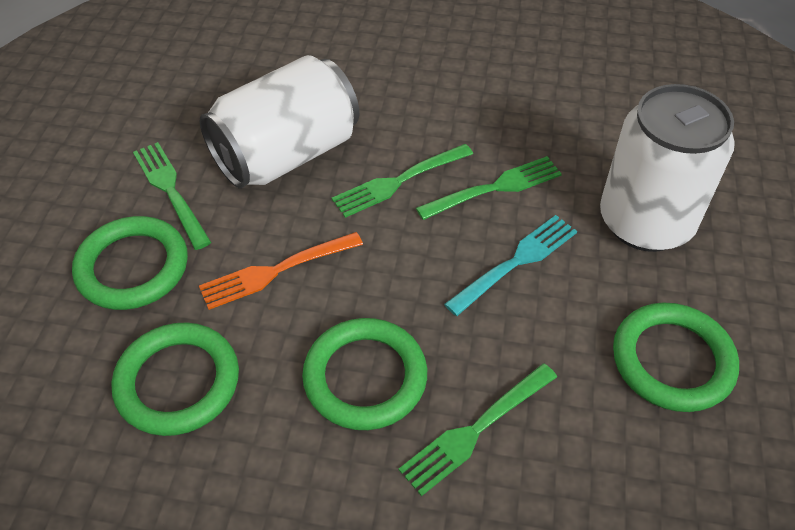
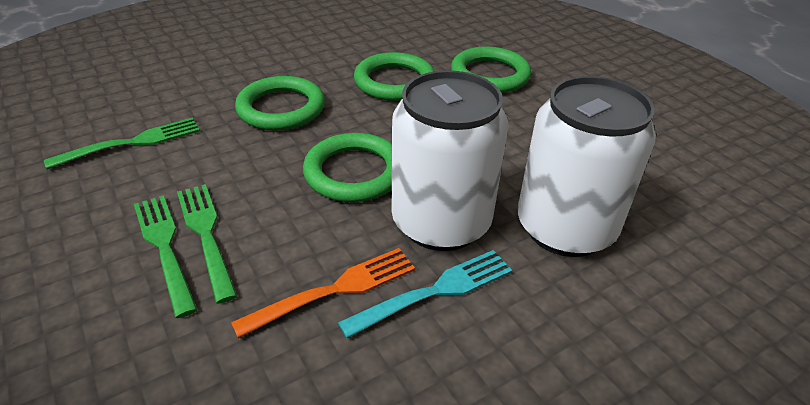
green fork: 4 -> 3

